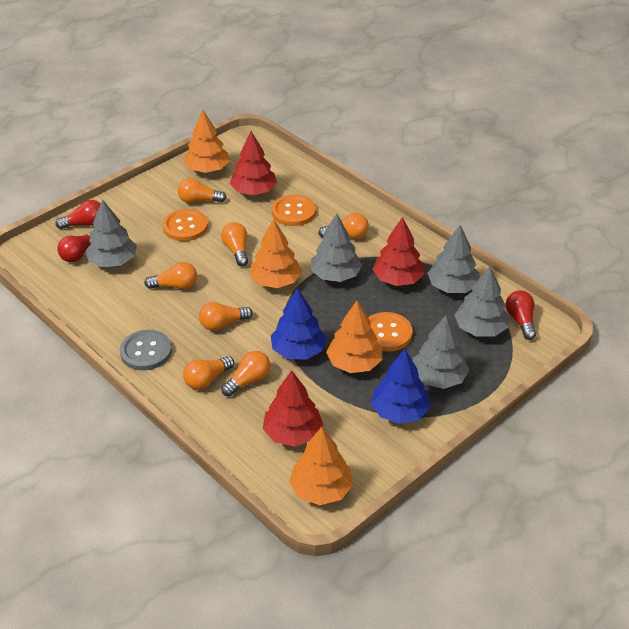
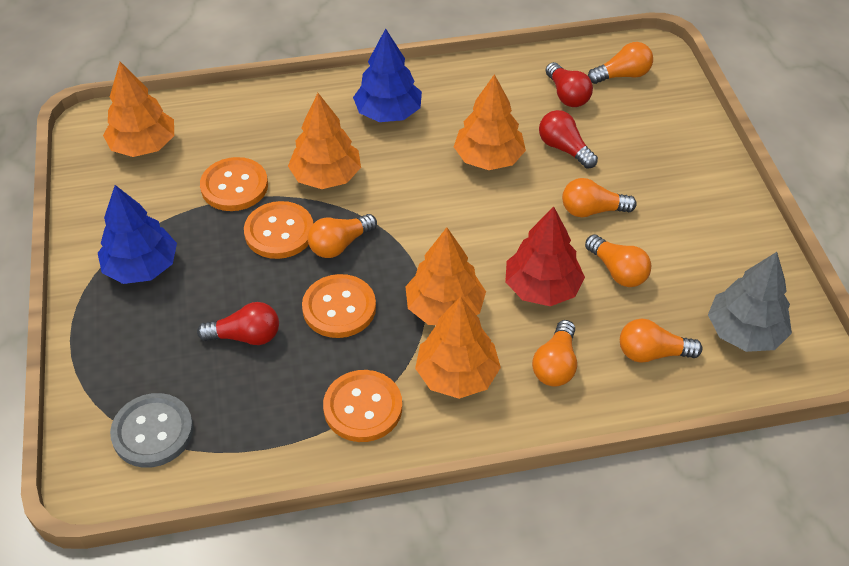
grey tree: 5 -> 1
orange button: 3 -> 4
orange light bulb: 7 -> 6
orange tree: 4 -> 5
red tree: 3 -> 1

